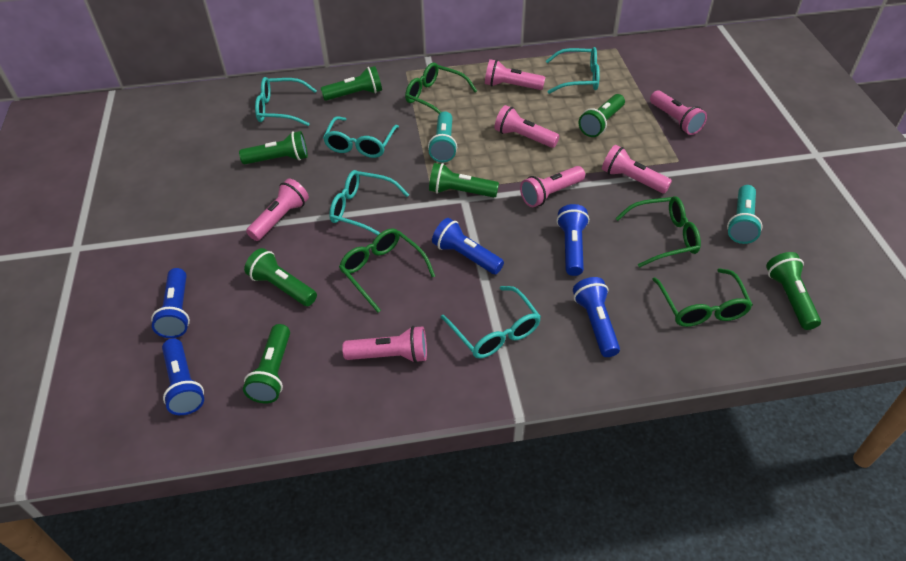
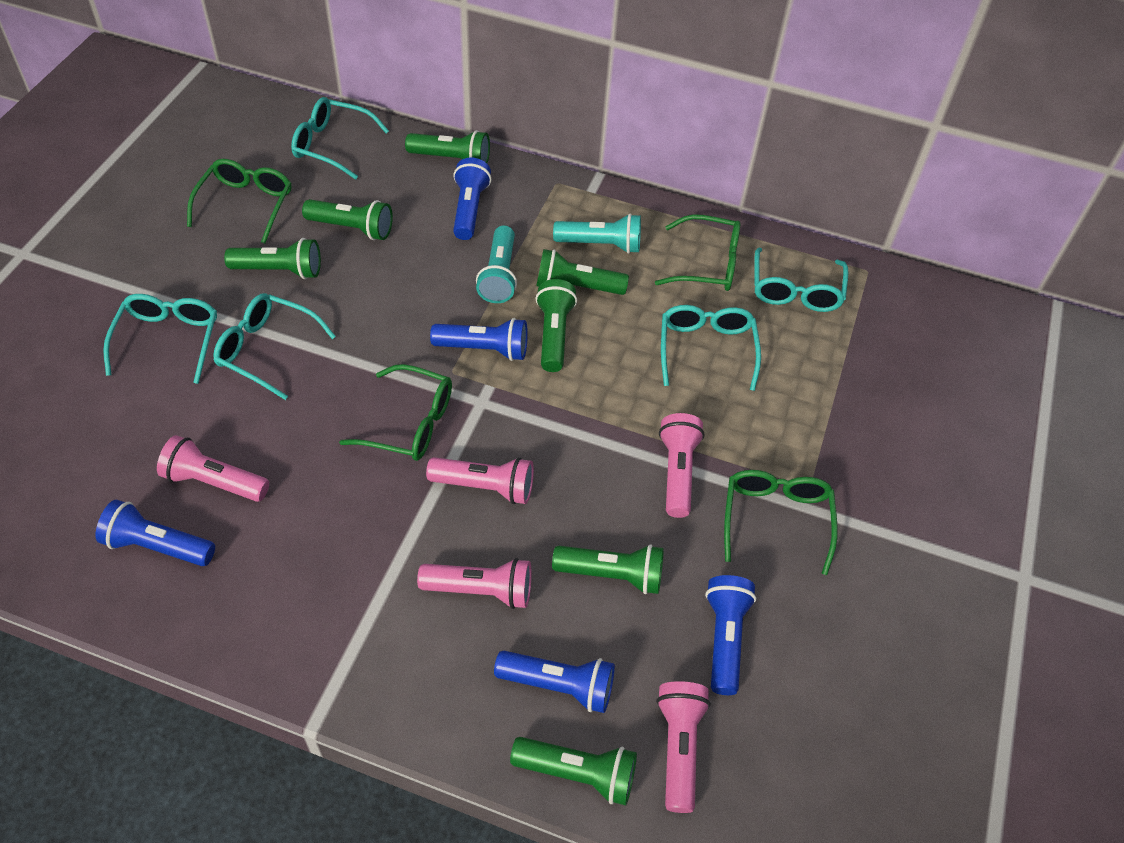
pink flashlight: 7 -> 5

